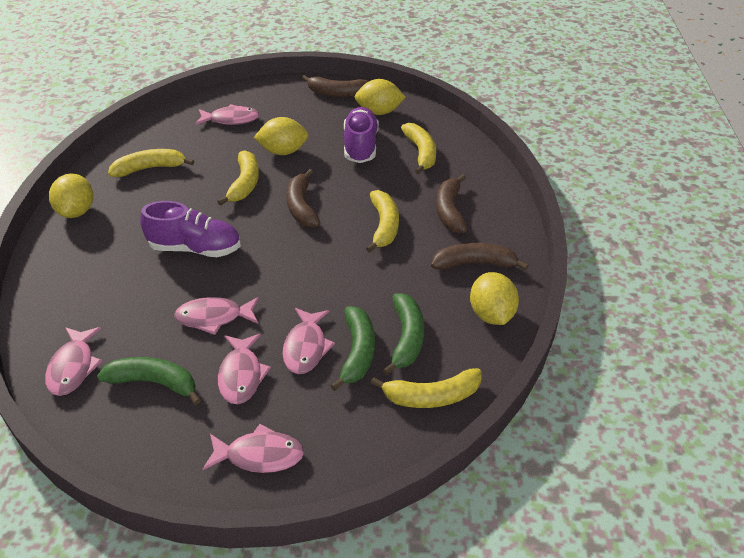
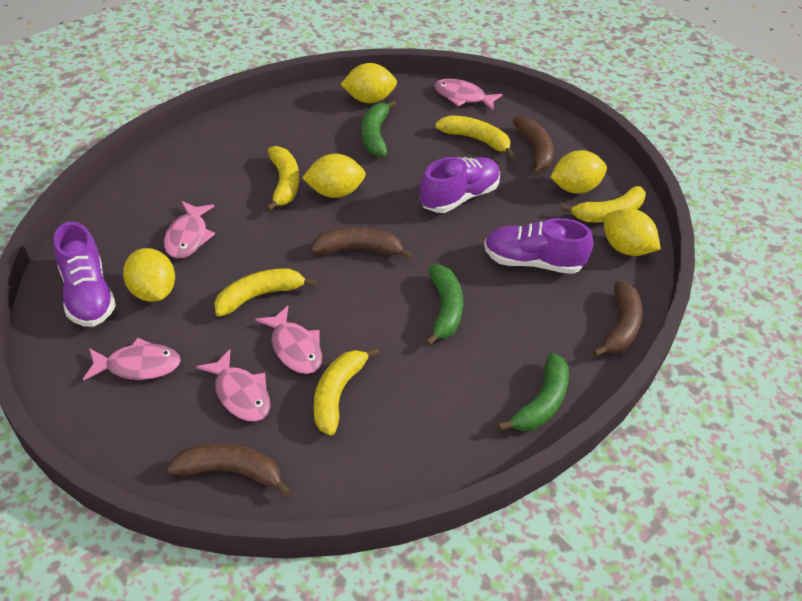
pink fish: 6 -> 5
purple shoe: 2 -> 3
yellow lemon: 4 -> 5

